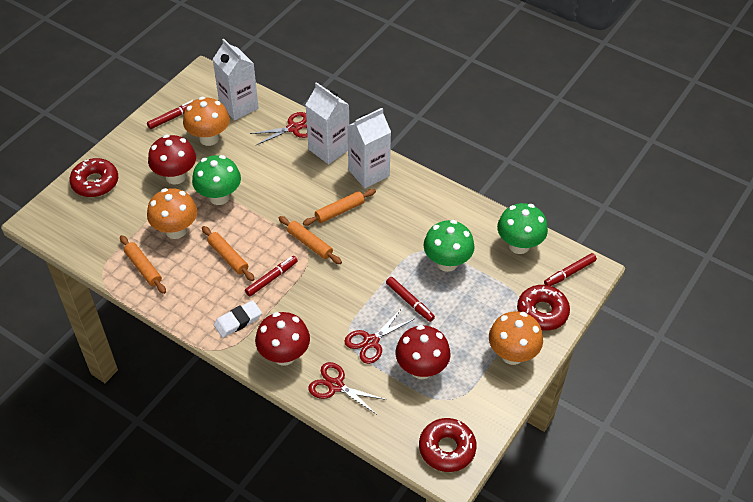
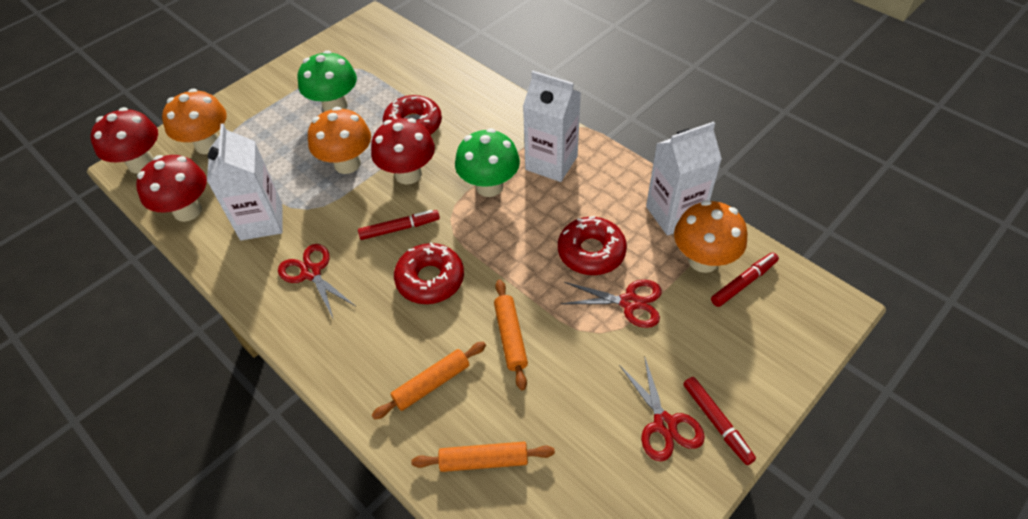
green mushroom: 3 -> 2
orange rolling pin: 4 -> 3
red marker: 4 -> 3
white eraser: 1 -> 0

